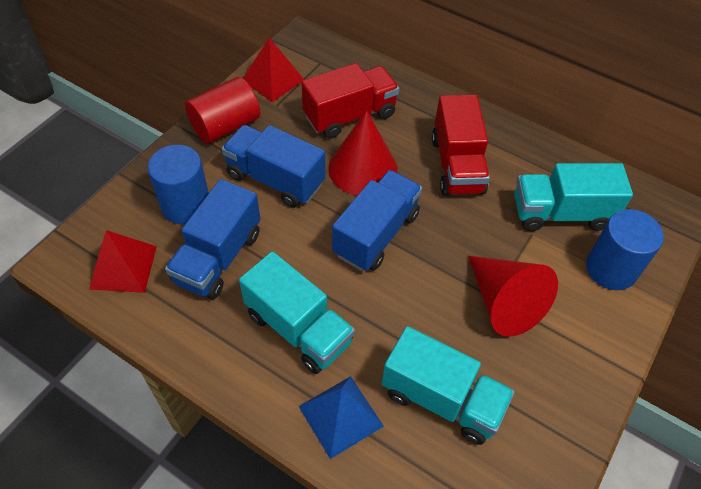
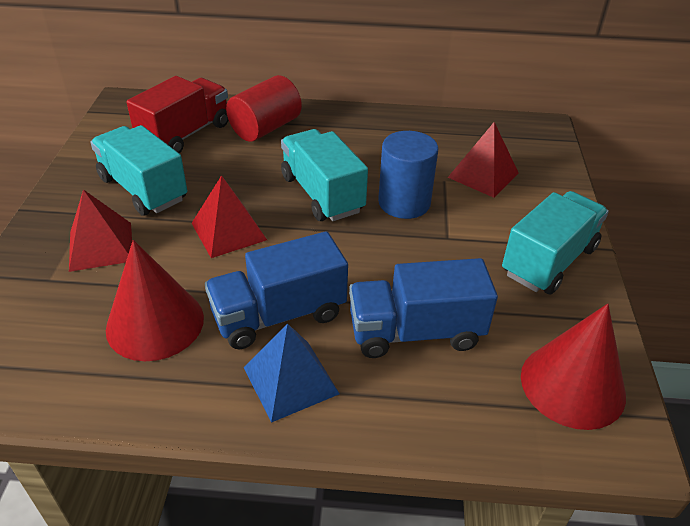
blue cylinder: 2 -> 1
blue truck: 3 -> 2
red pyramid: 2 -> 3
red truck: 2 -> 1

